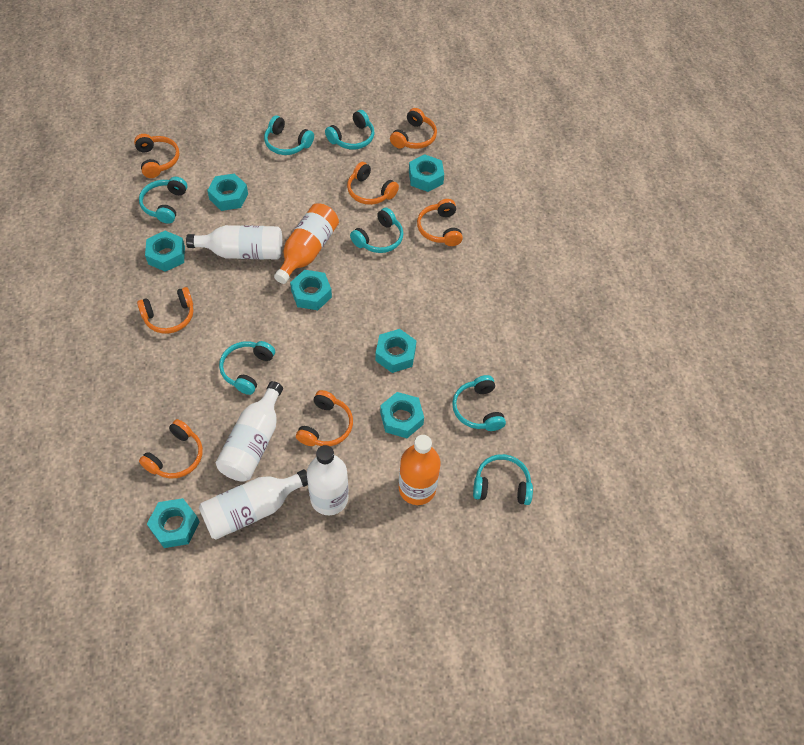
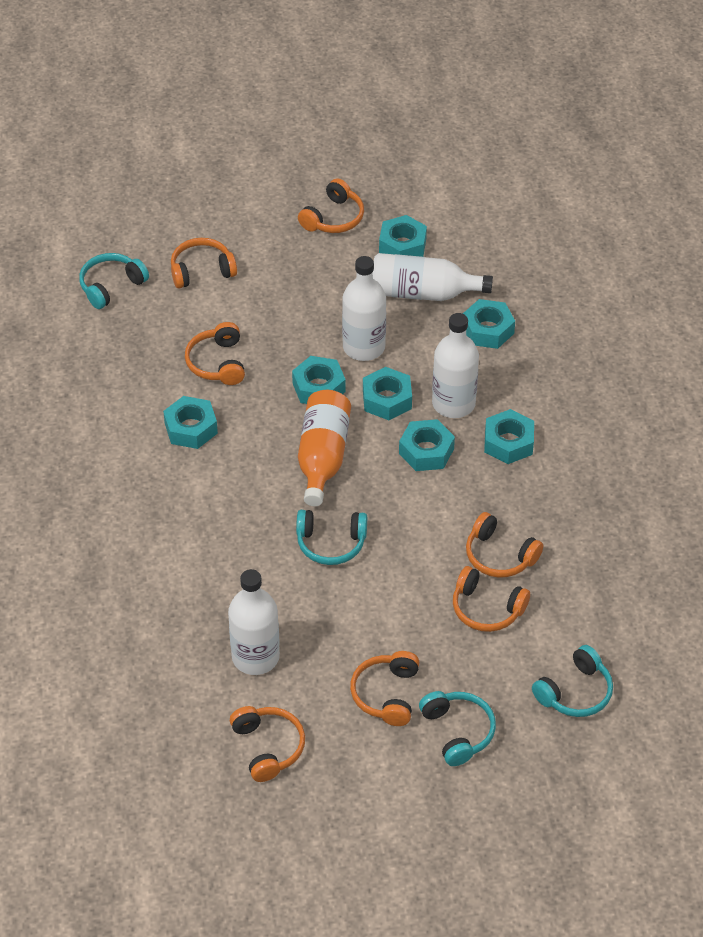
orange bottle: 2 -> 1
turquoise headphones: 7 -> 4

